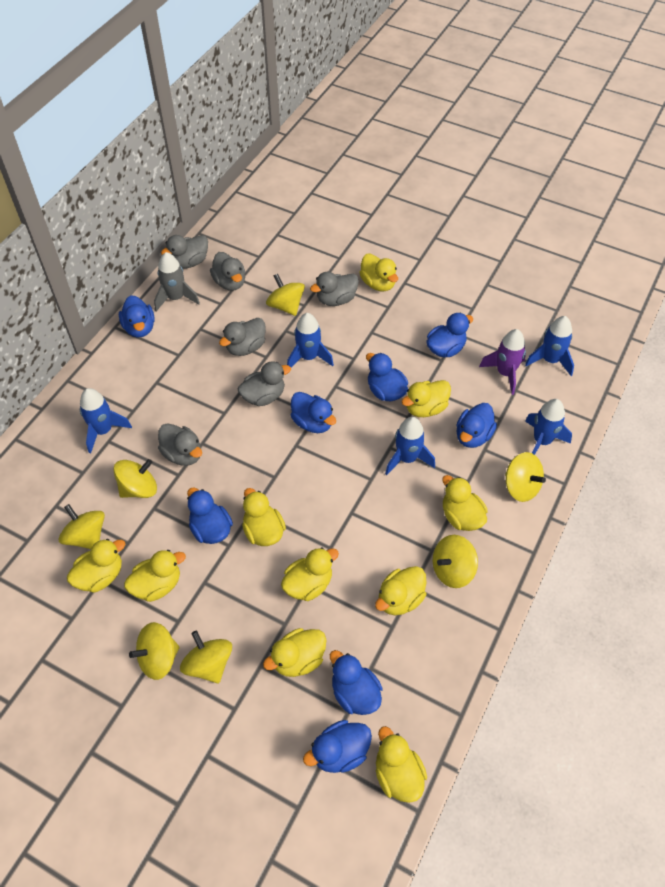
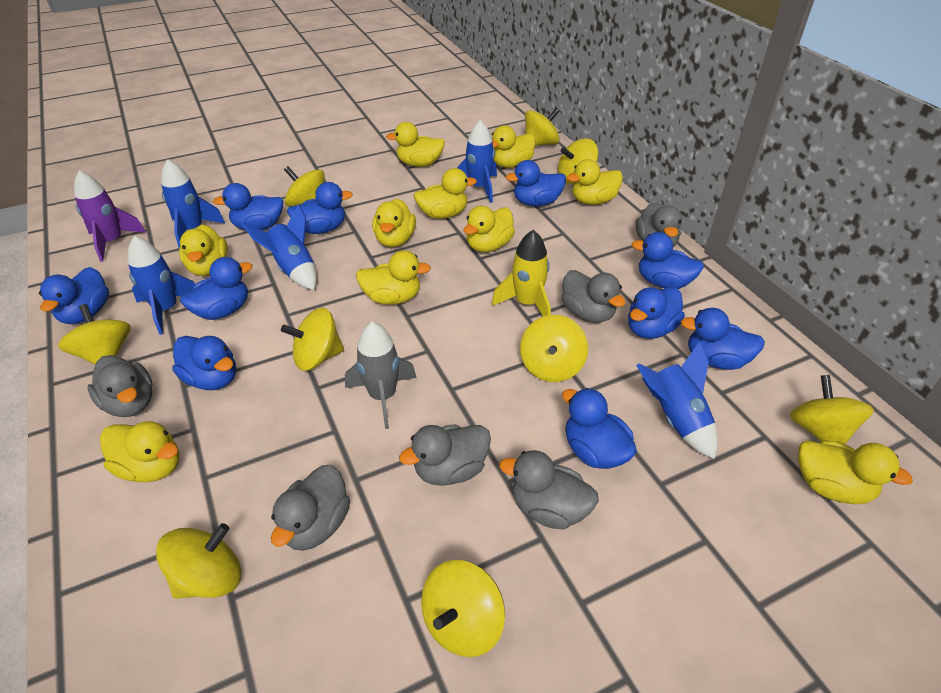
blue duck: 8 -> 10
yellow rocket: 0 -> 1
yellow spinning top: 7 -> 9

